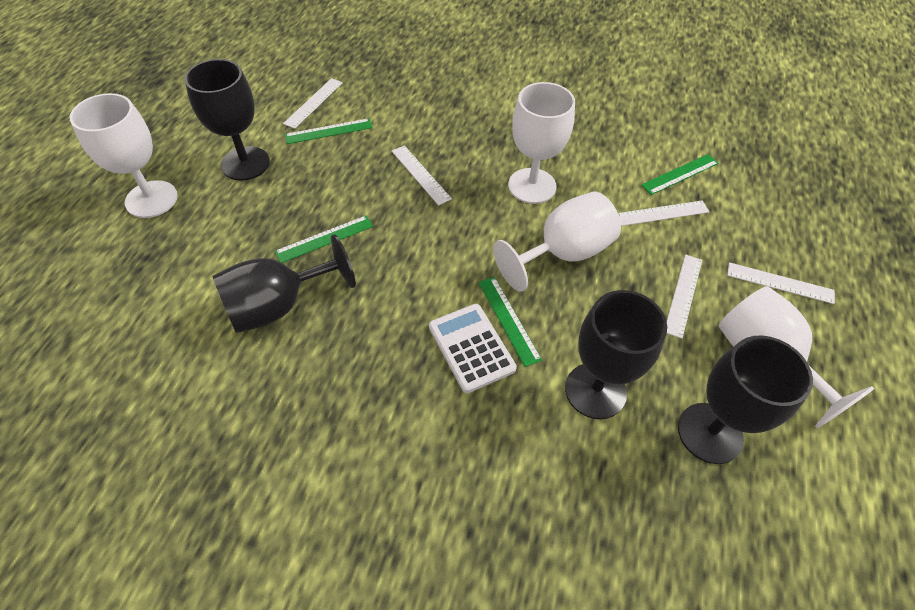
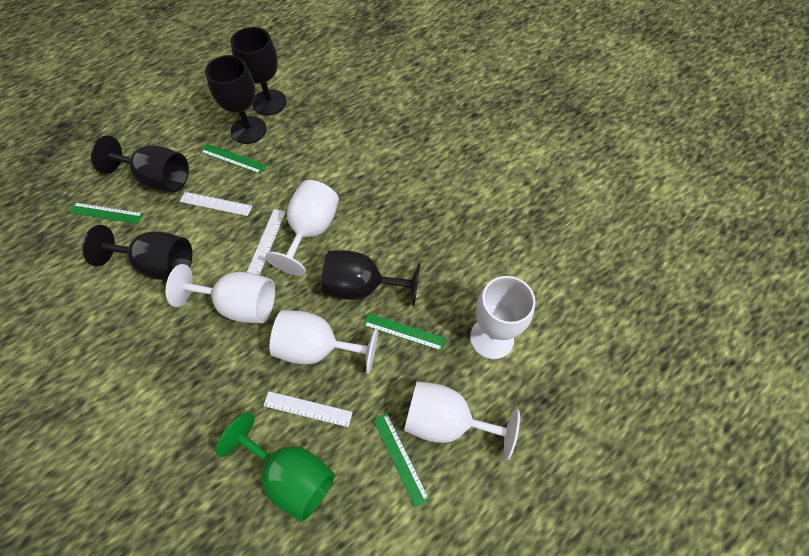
black goblet: 4 -> 5
green goblet: 0 -> 1
white calculator: 1 -> 0
white goblet: 4 -> 5
white ruler: 5 -> 3

